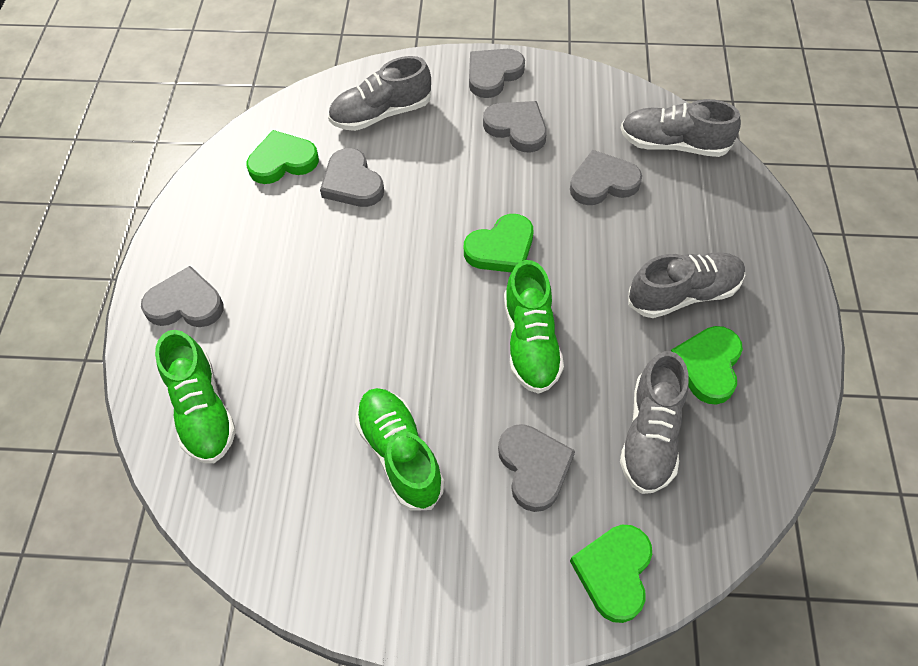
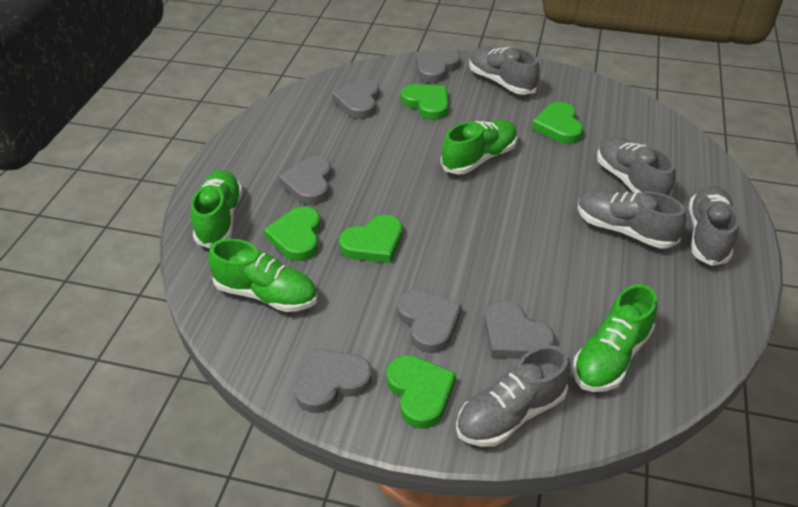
green heart: 4 -> 5
green shoe: 3 -> 4
grey shoe: 4 -> 5

